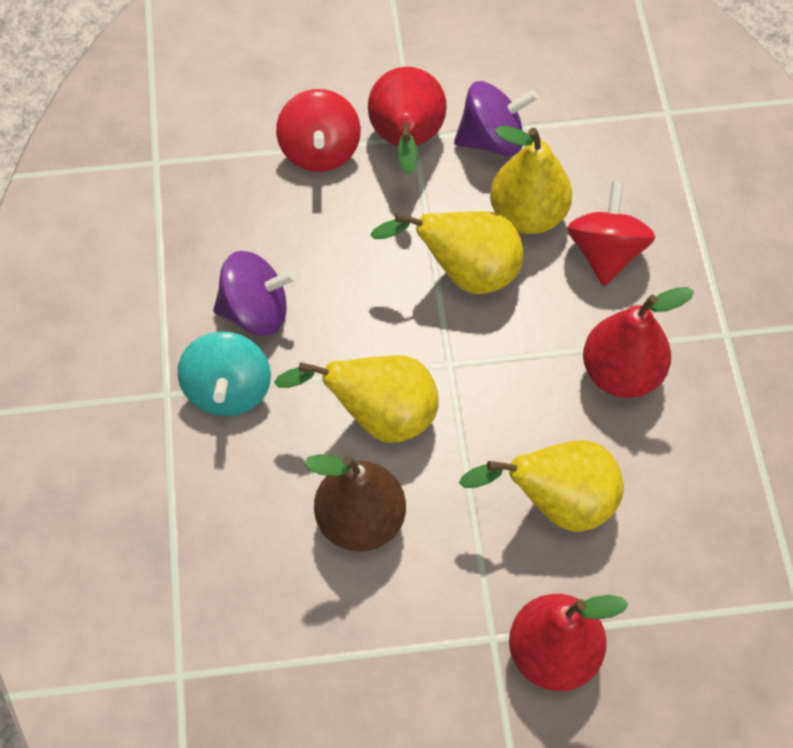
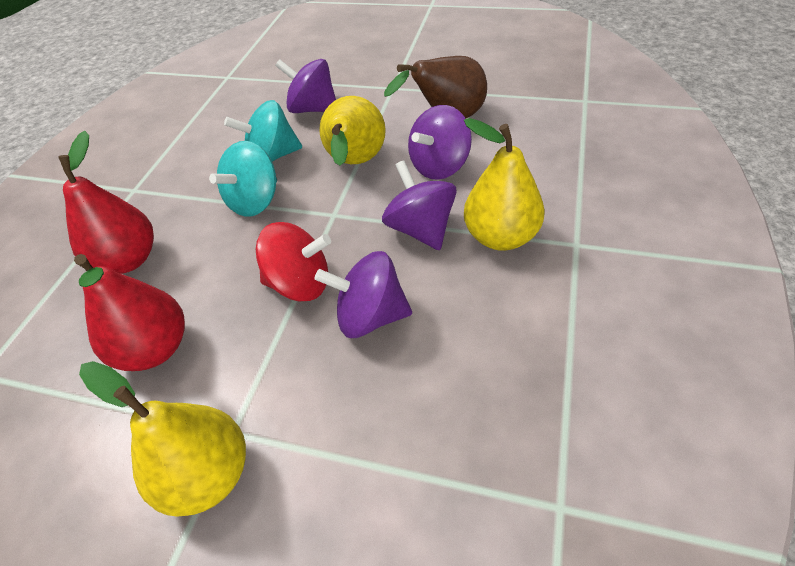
purple spinning top: 2 -> 4
red pear: 3 -> 2
red spinning top: 2 -> 1
turquoise spinning top: 1 -> 2
yellow pear: 4 -> 3

